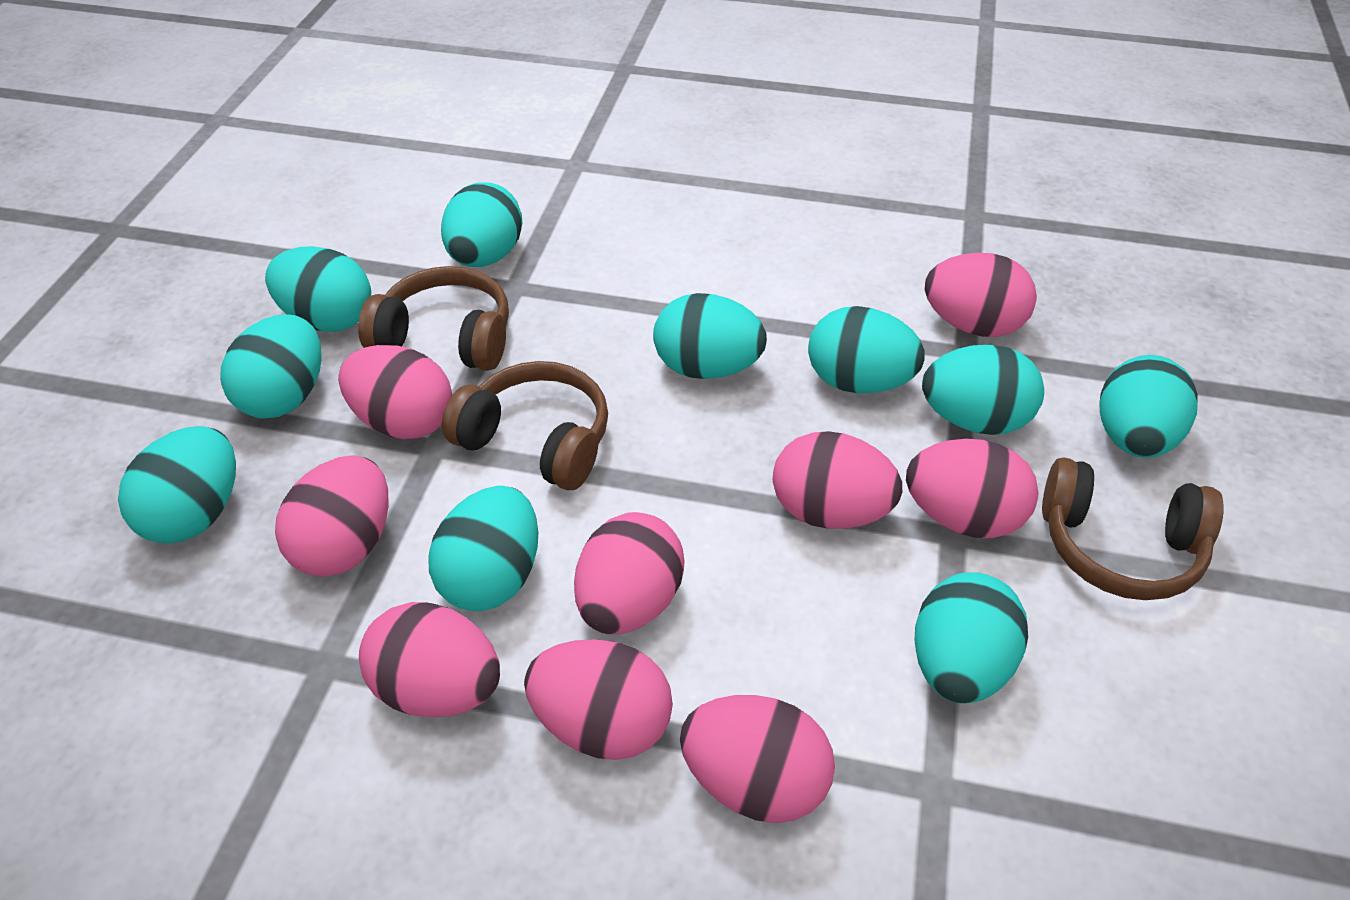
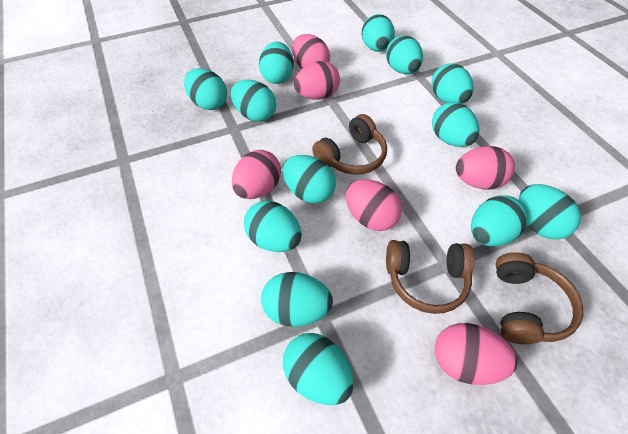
pink egg: 9 -> 6
turquoise egg: 10 -> 13

